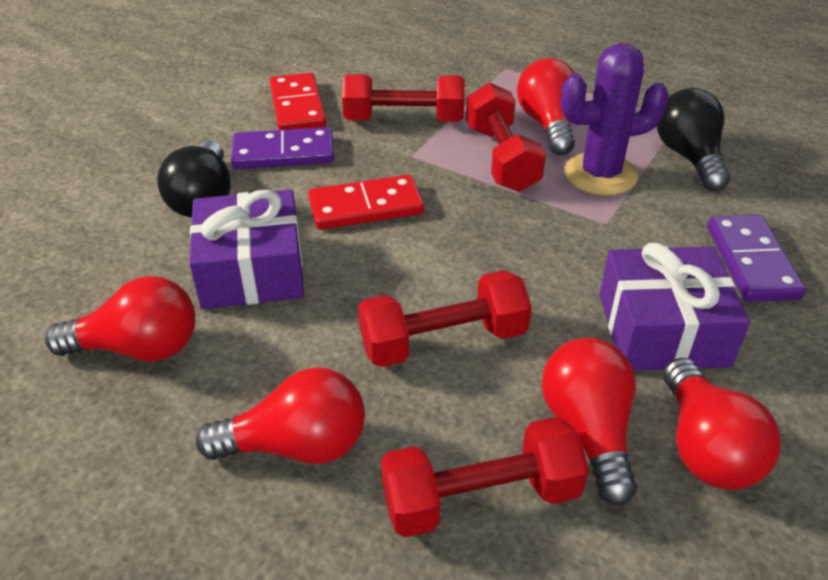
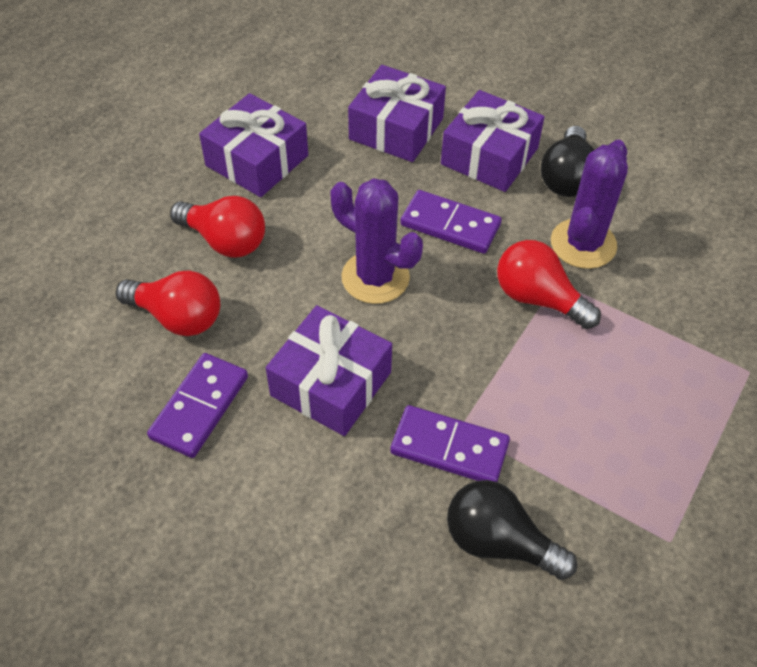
purple cactus: 1 -> 2
purple domino: 2 -> 3
purple gift: 2 -> 4
red domino: 2 -> 0
red dumbbell: 4 -> 0
red light bulb: 5 -> 3

